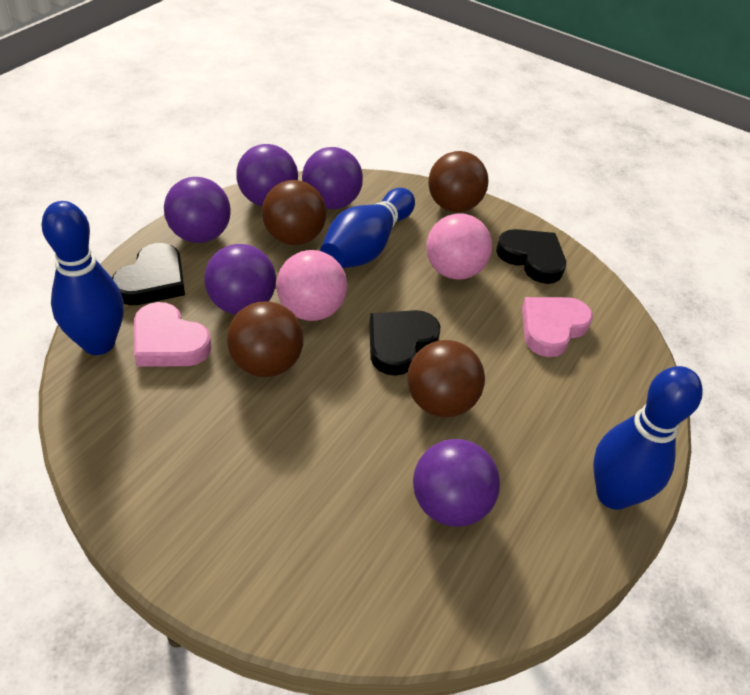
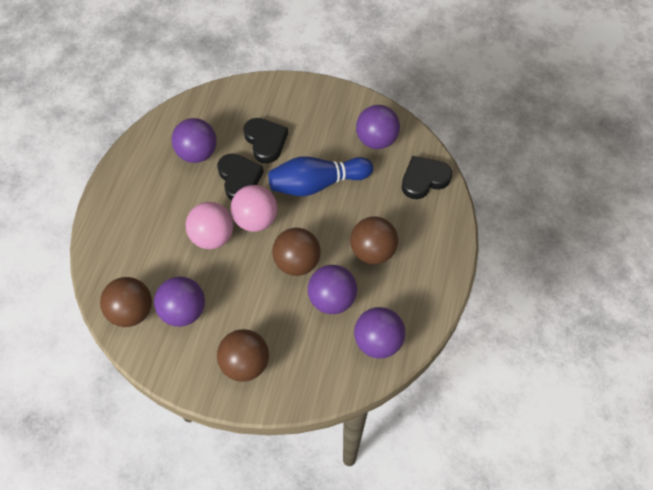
blue bowling pin: 3 -> 1
pink heart: 2 -> 0

